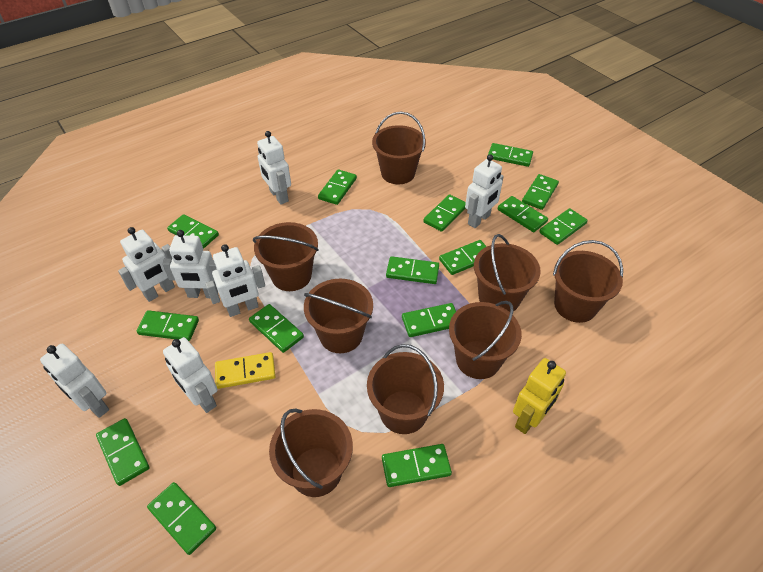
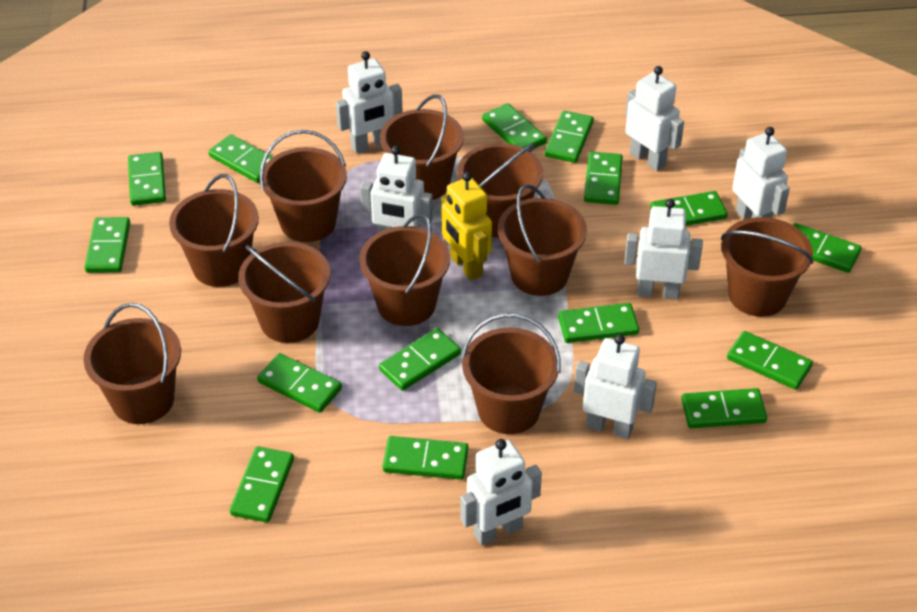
brown bucket: 8 -> 10
yellow domino: 1 -> 0

